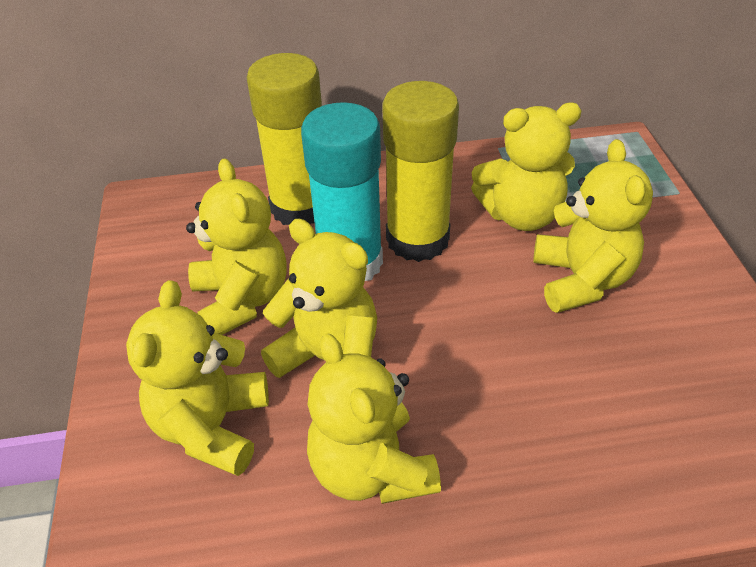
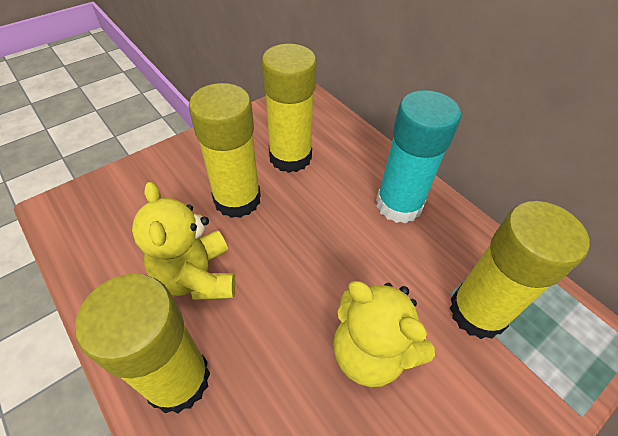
yellow glue stick: 2 -> 4
yellow teddy bear: 6 -> 2

